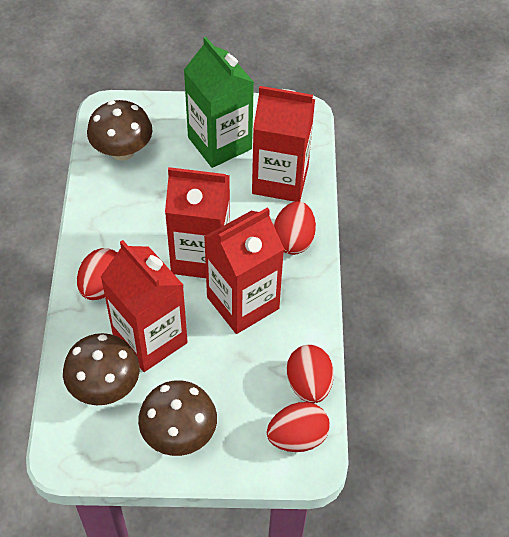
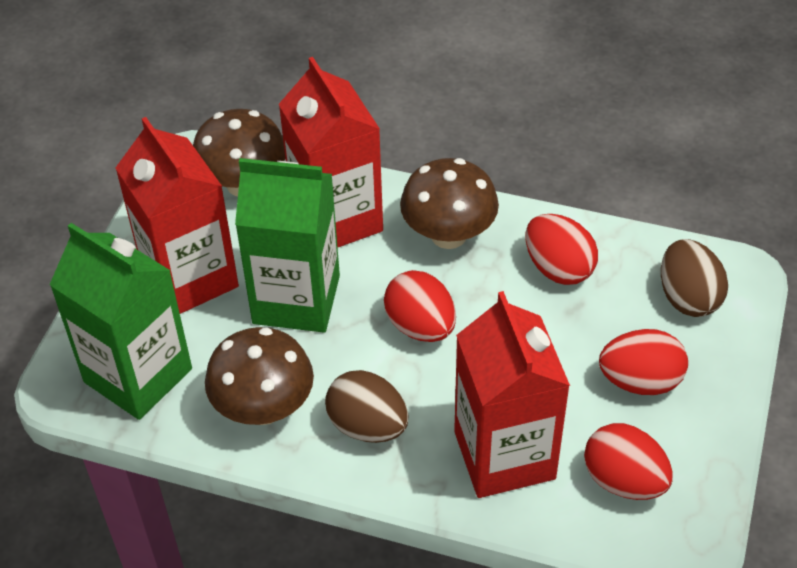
brown egg: 0 -> 2
green carton: 1 -> 2
red carton: 4 -> 3

